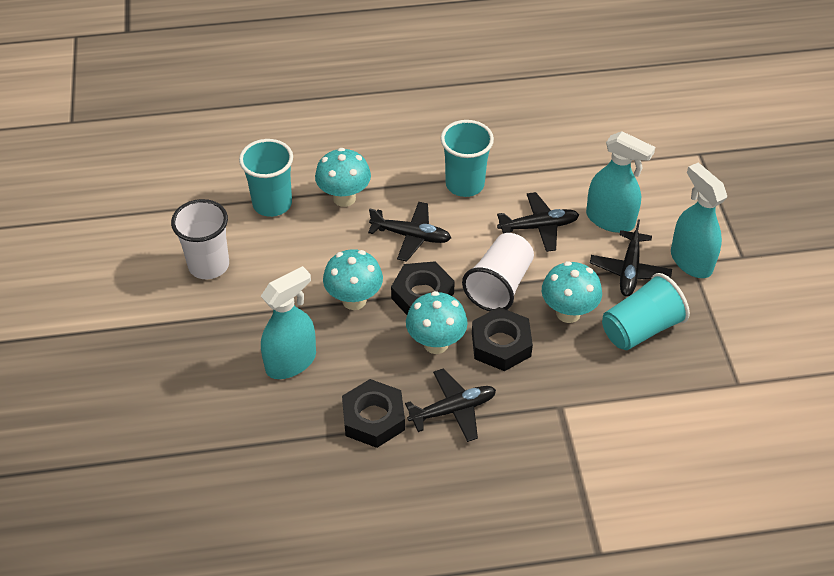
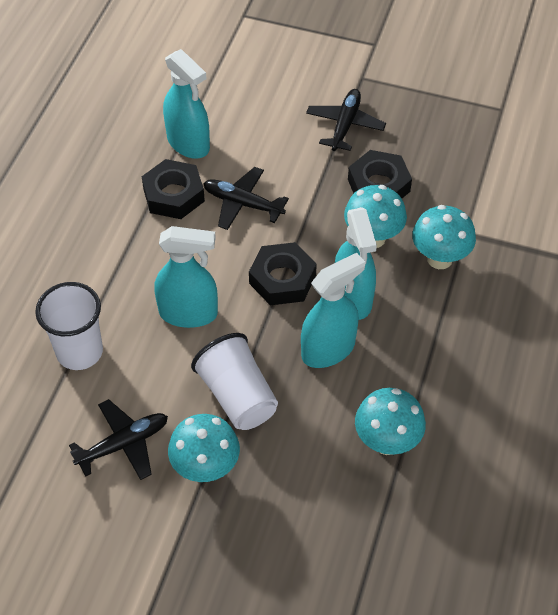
black plane: 4 -> 3
turquoise cup: 3 -> 0
turquoise spray bottle: 3 -> 4

